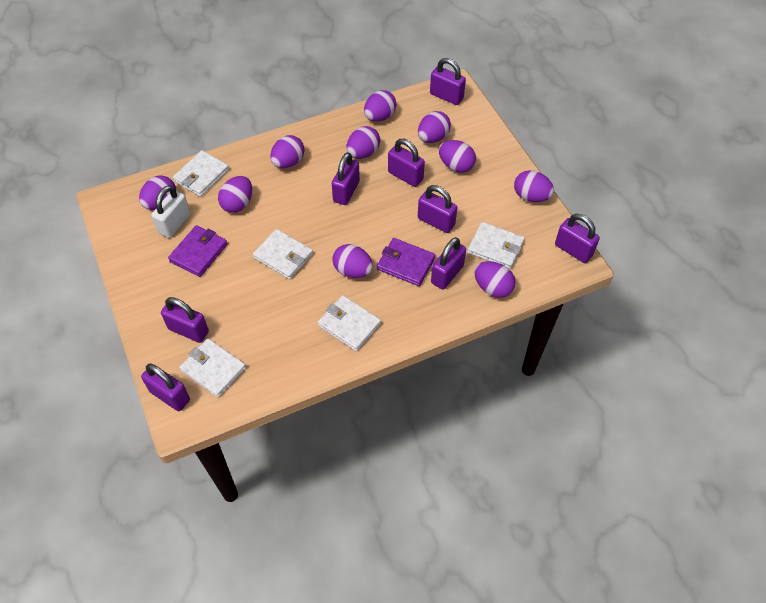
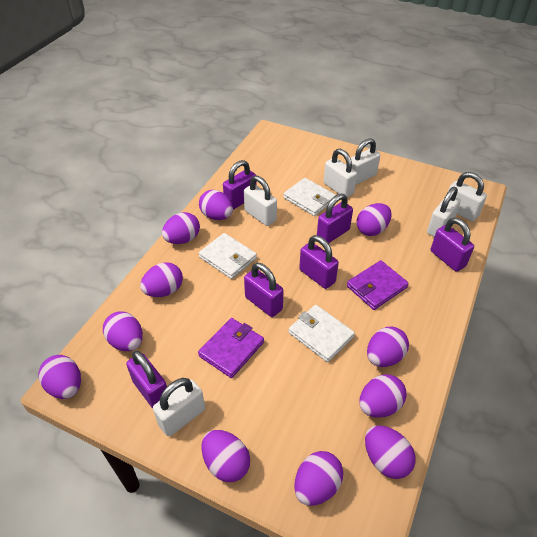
purple egg: 10 -> 11
purple padlock: 8 -> 6
white padlock: 1 -> 6
white wallet: 5 -> 3

